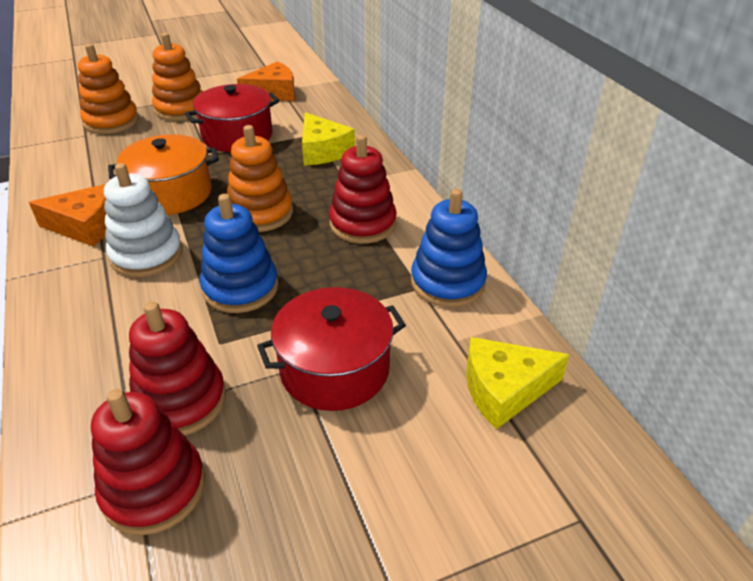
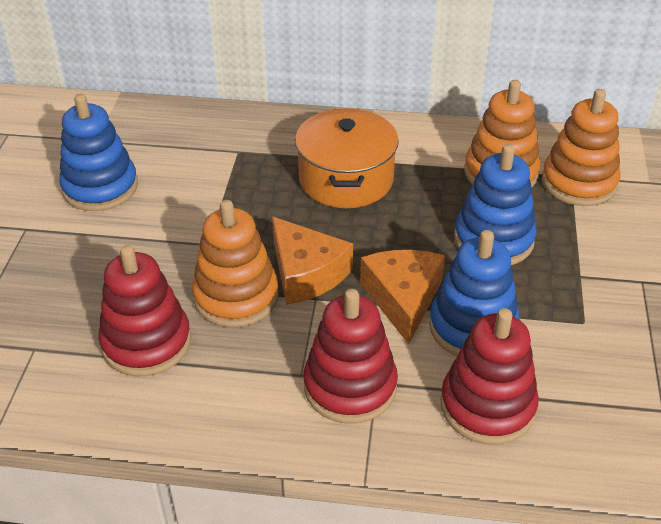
blue stacking toy: 2 -> 3
red pot: 2 -> 0
white stacking toy: 1 -> 0
yellow cheese: 2 -> 0

